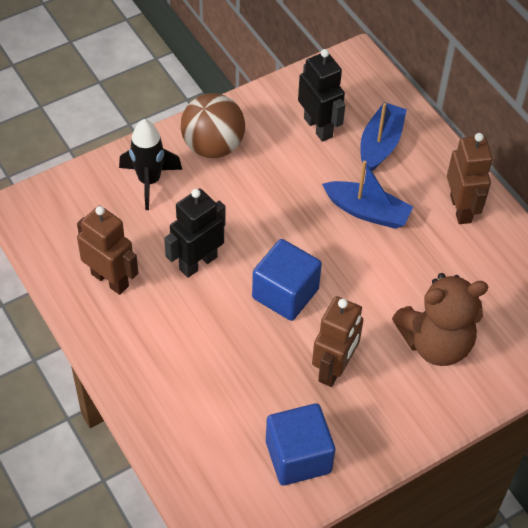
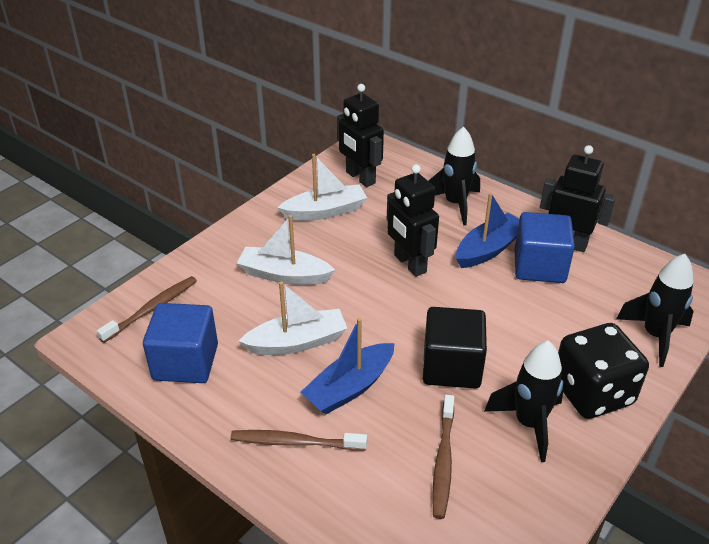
black cube: 0 -> 1
black dice: 0 -> 1
black robot: 2 -> 3
black rocket: 1 -> 3
brown ball: 1 -> 0
brown robot: 3 -> 0
brown teddy bear: 1 -> 0
brown toothbrush: 0 -> 3
white boat: 0 -> 3

